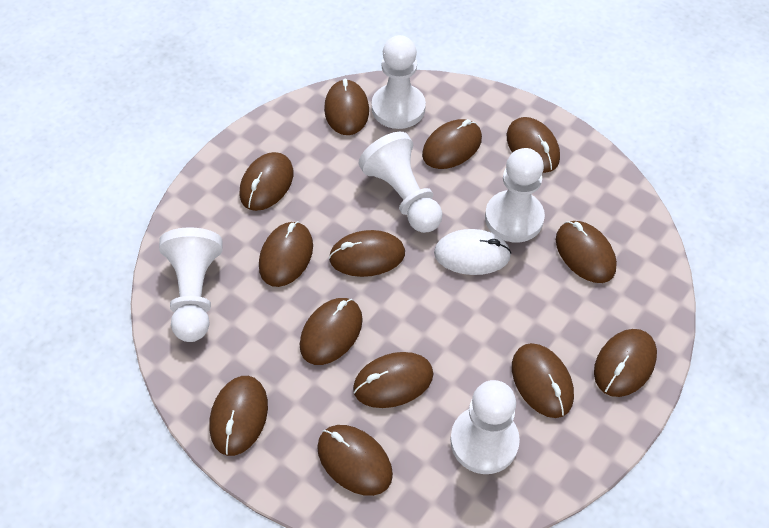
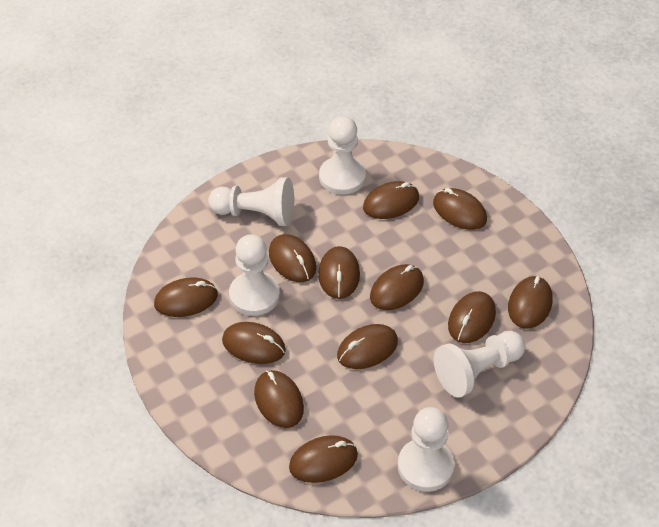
brown mouse: 13 -> 12
white mouse: 1 -> 0

